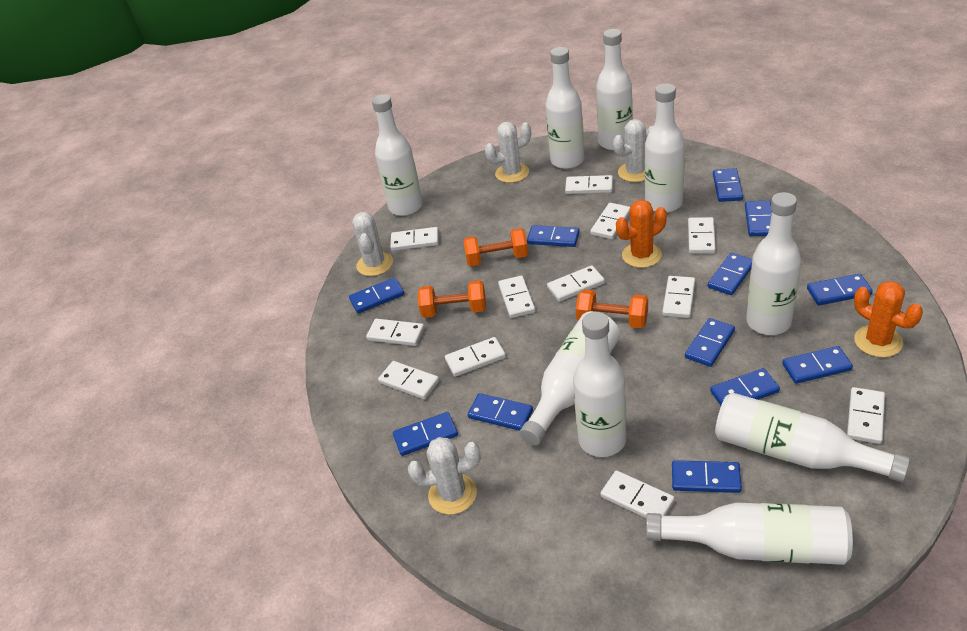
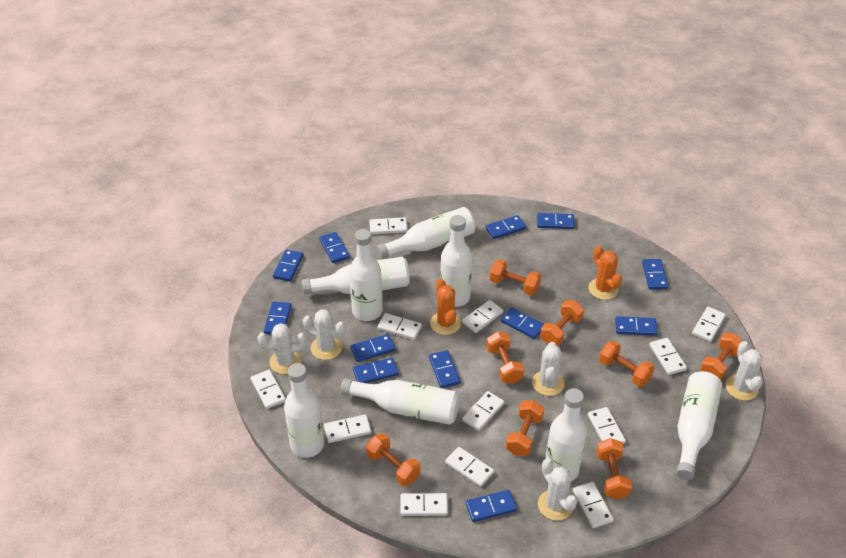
orange dumbbell: 3 -> 8
white bottle: 9 -> 8
white cactus: 4 -> 5

